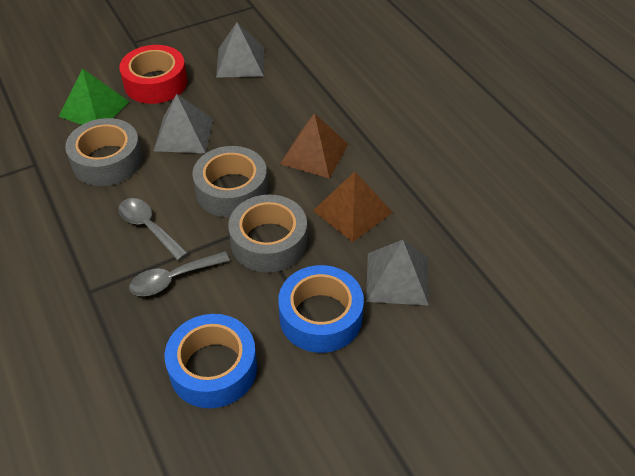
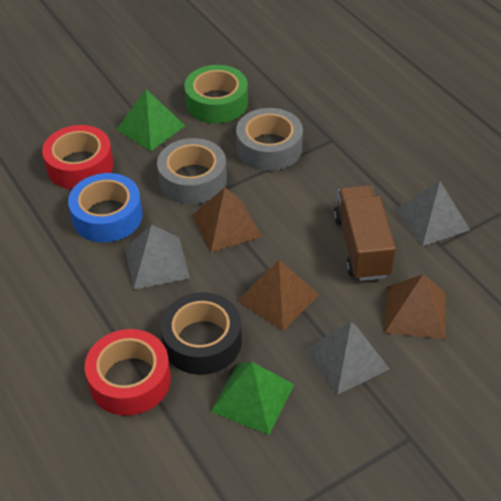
black tape: 0 -> 1
blue tape: 2 -> 1
brown pyramid: 2 -> 3
brown truck: 0 -> 1
green pyramid: 1 -> 2
green tape: 0 -> 1
grey spoon: 2 -> 0
grey tape: 3 -> 2
red tape: 1 -> 2

